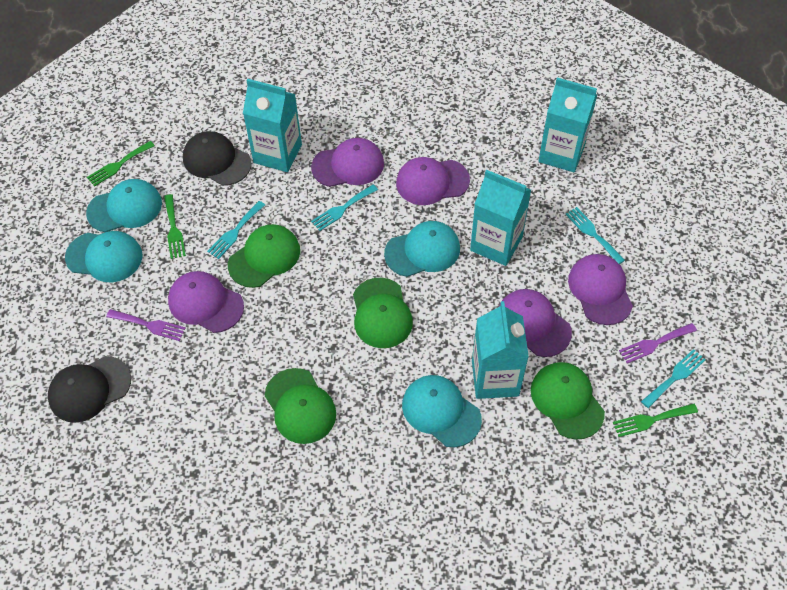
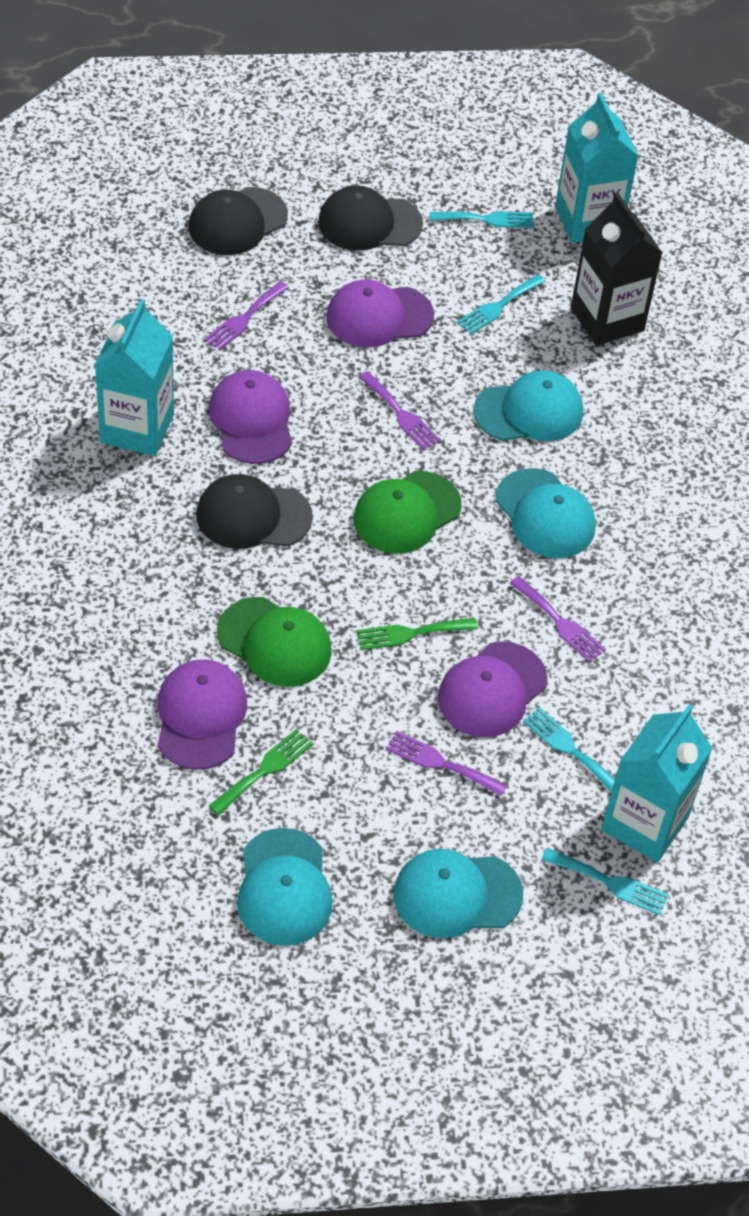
black cap: 2 -> 3
black carton: 0 -> 1
green cap: 4 -> 2
green fork: 3 -> 2
purple cap: 5 -> 4
purple fork: 2 -> 4
turquoise carton: 4 -> 3

